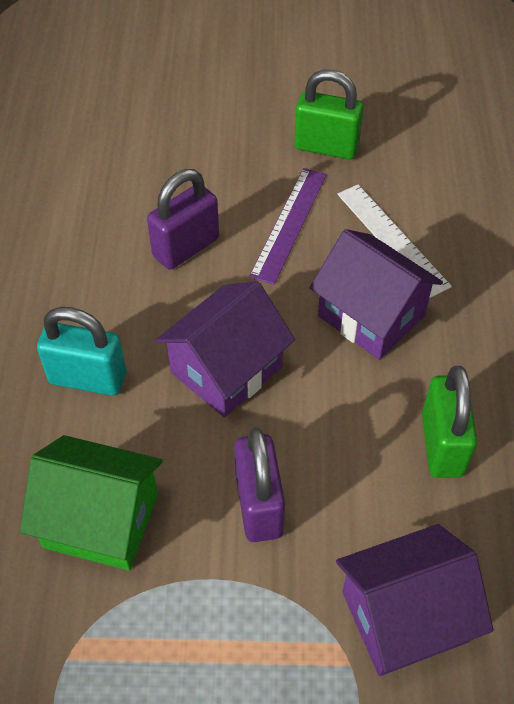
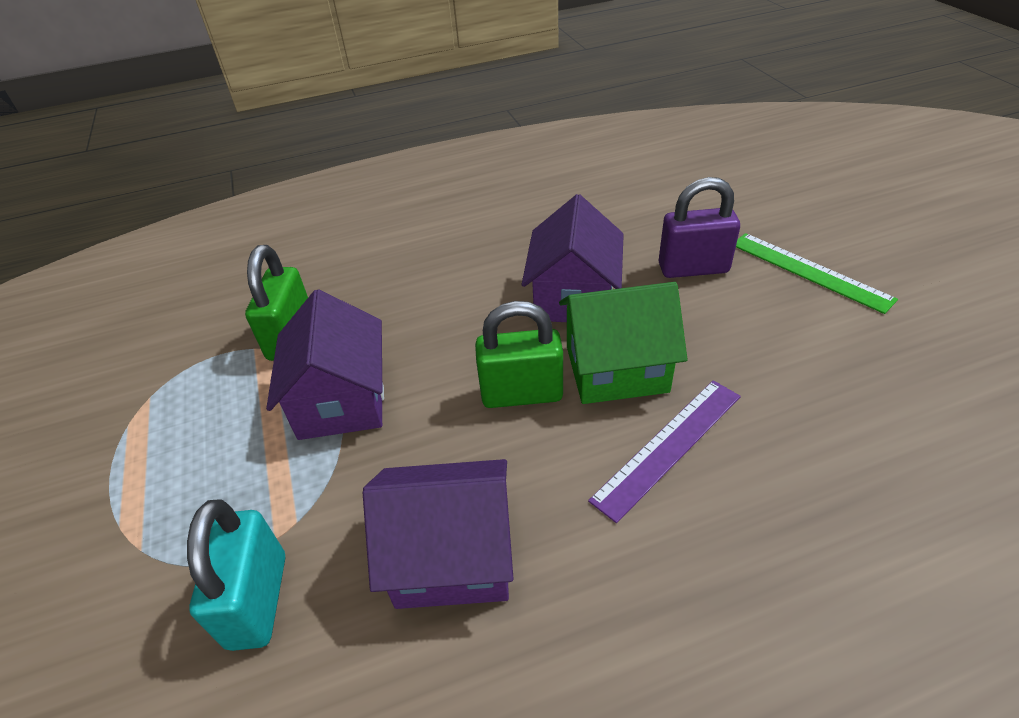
green ruler: 0 -> 1
purple padlock: 2 -> 1
white ruler: 1 -> 0

